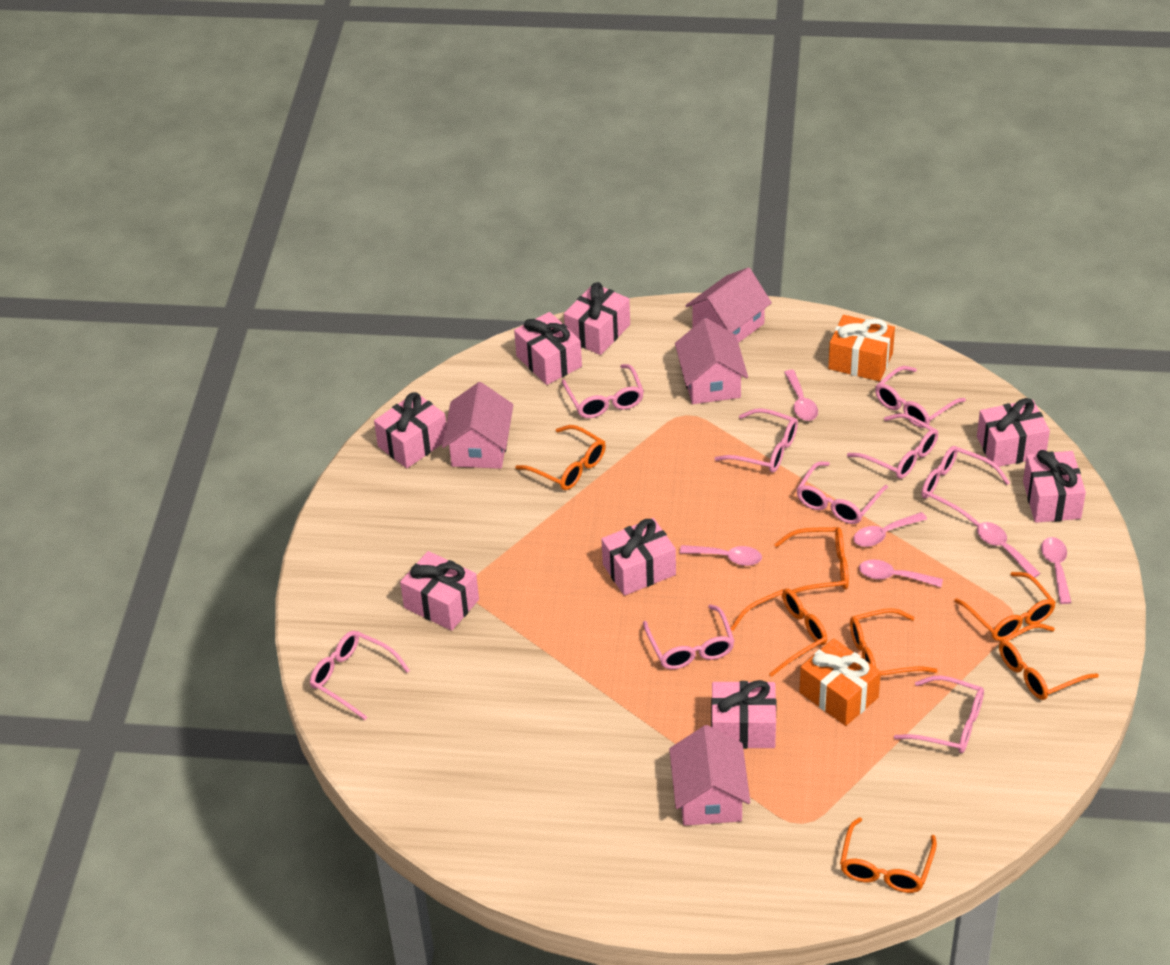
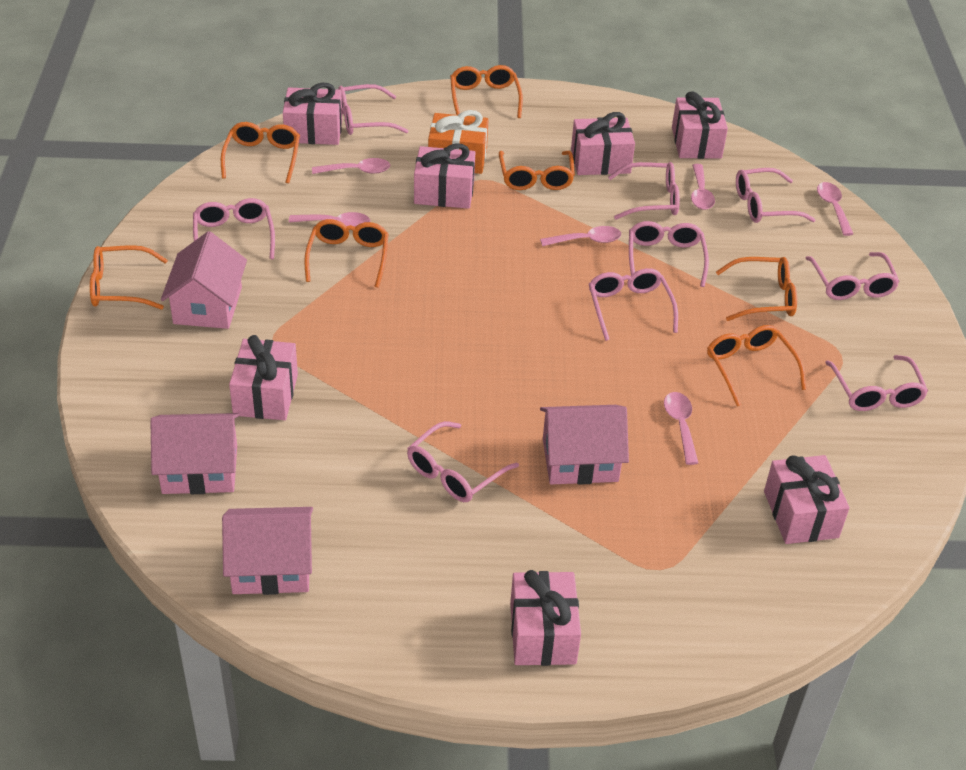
orange gift: 2 -> 1
pink gift: 8 -> 7

